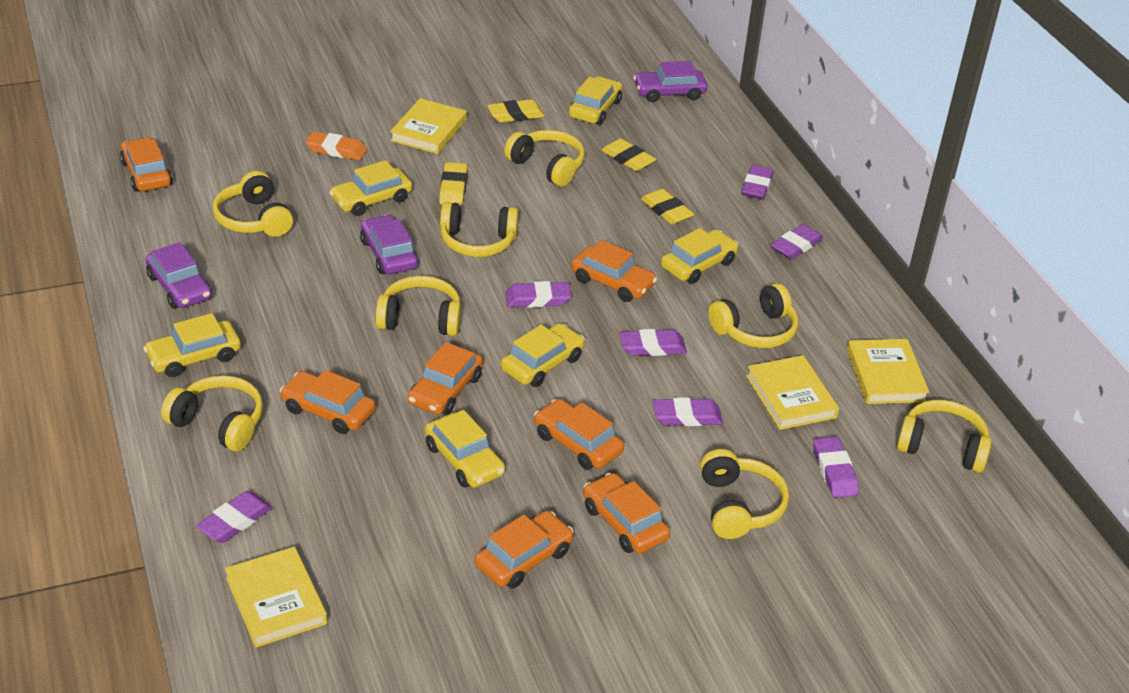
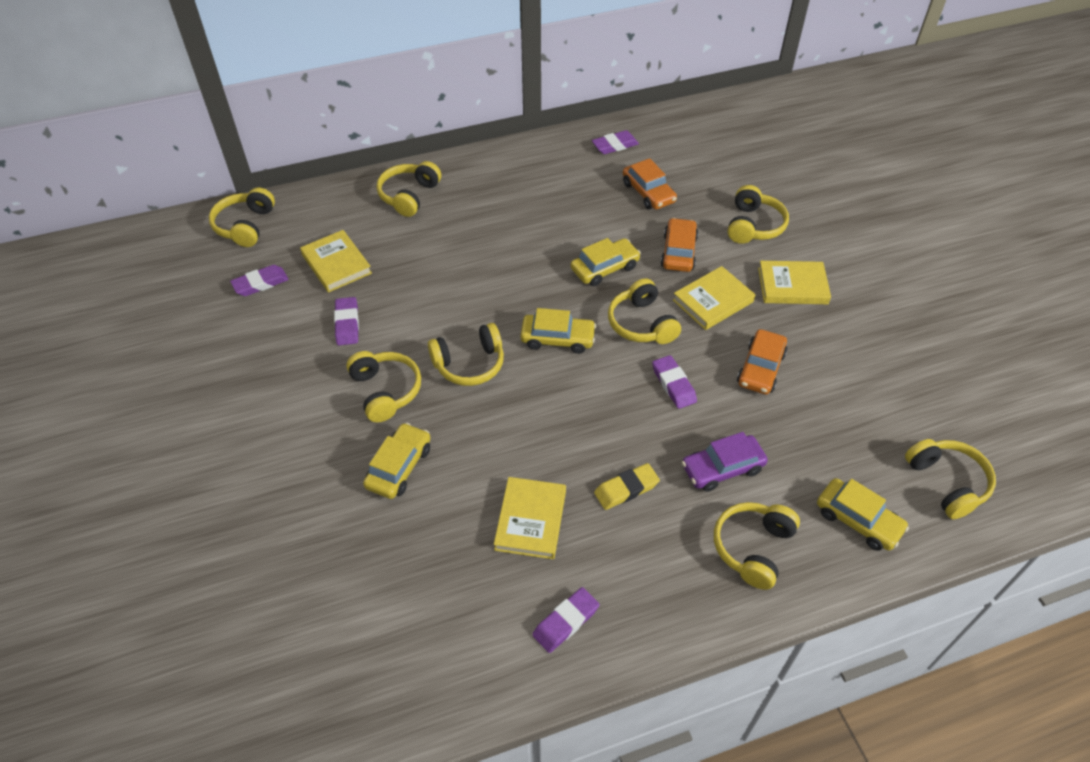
orange car: 7 -> 3
orange eraser: 1 -> 0
purple car: 3 -> 1
purple eraser: 7 -> 5
yellow car: 6 -> 4
yellow eraser: 4 -> 1

